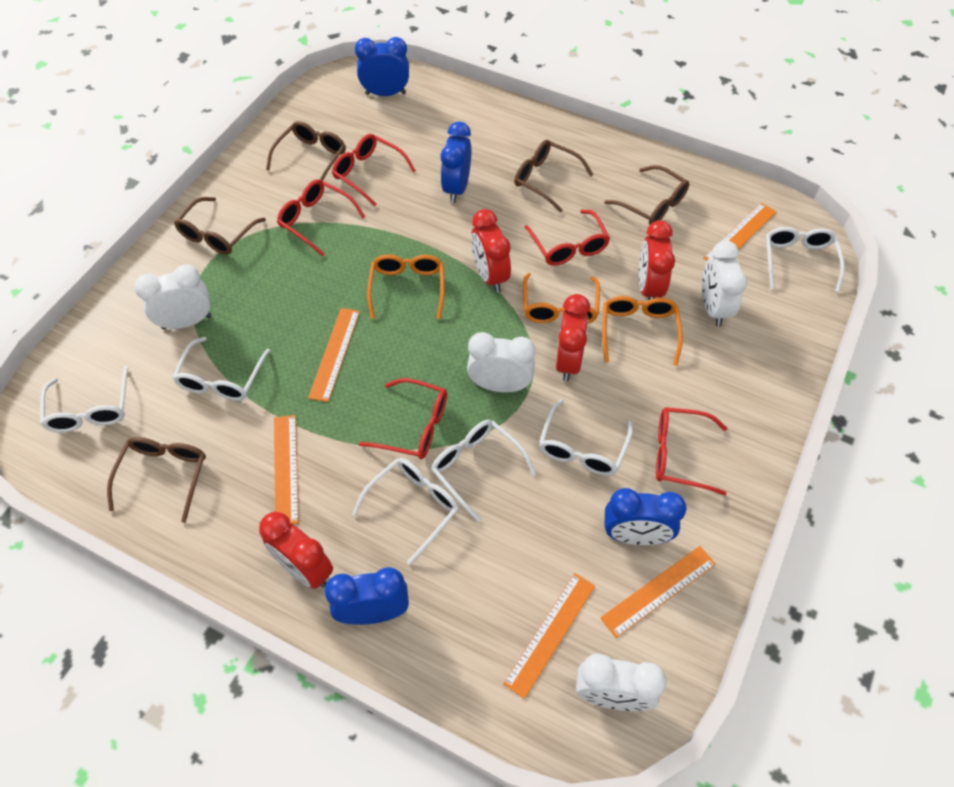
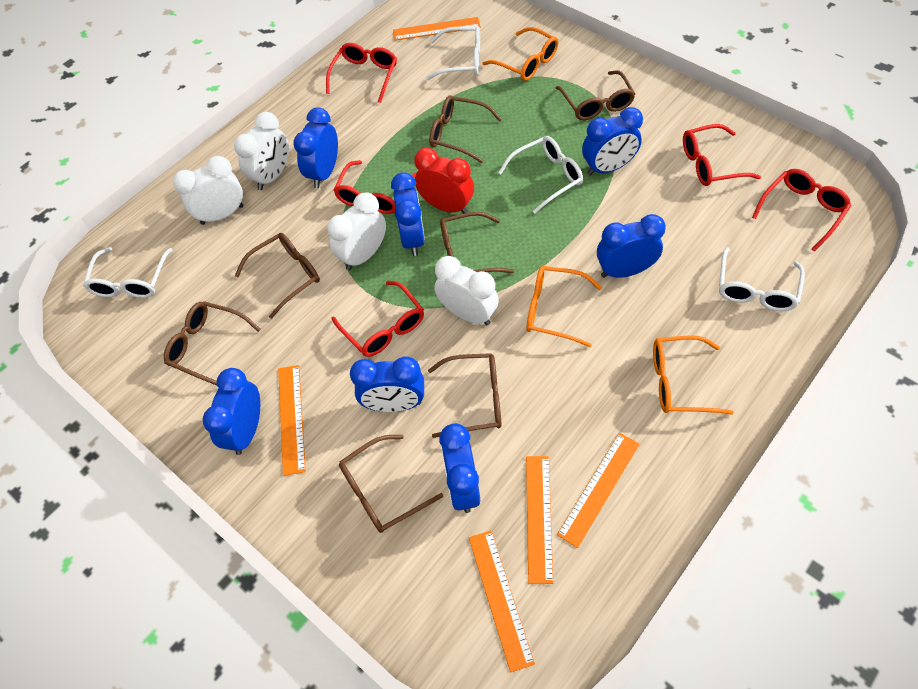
blue clock: 4 -> 7
brown glasses: 5 -> 7
red clock: 4 -> 1
white glasses: 6 -> 4

